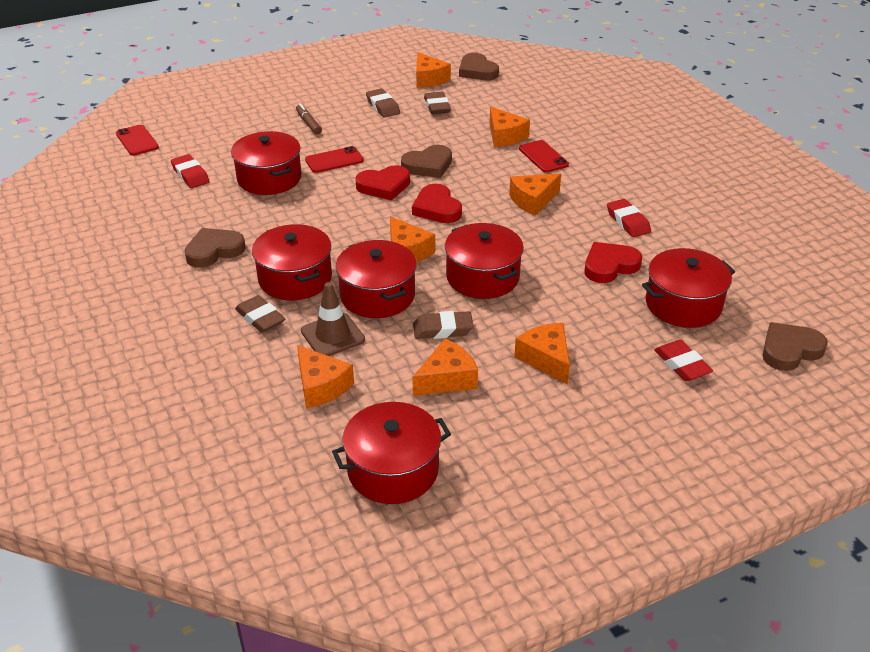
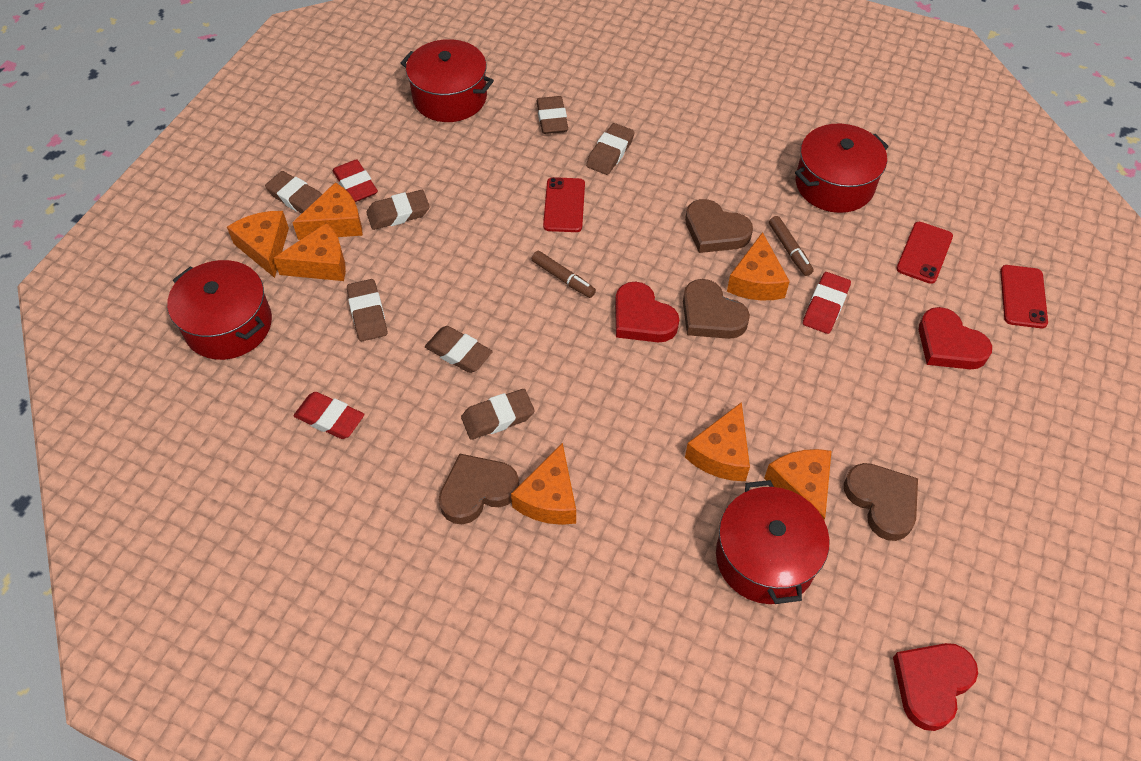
brown eraser: 4 -> 7
brown marker: 1 -> 2
brown traffic cone: 1 -> 0
red pot: 6 -> 4

